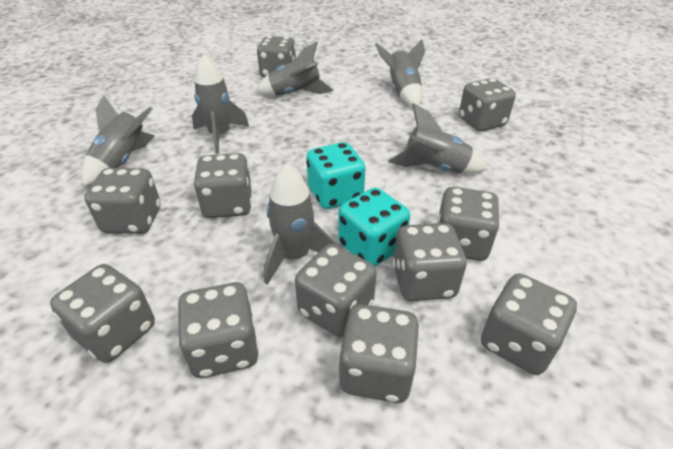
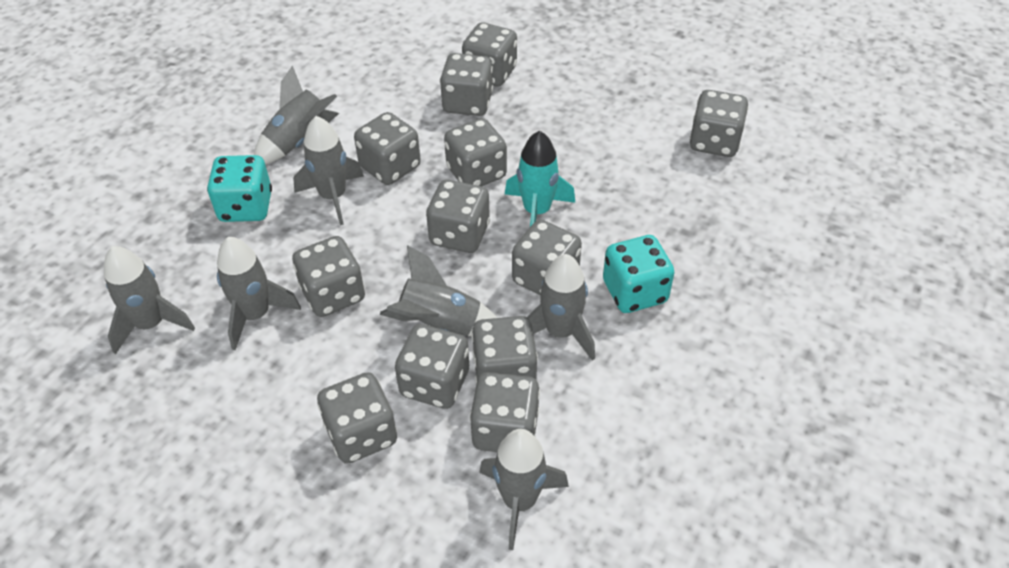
grey dice: 11 -> 12
grey rocket: 6 -> 7
turquoise rocket: 0 -> 1

